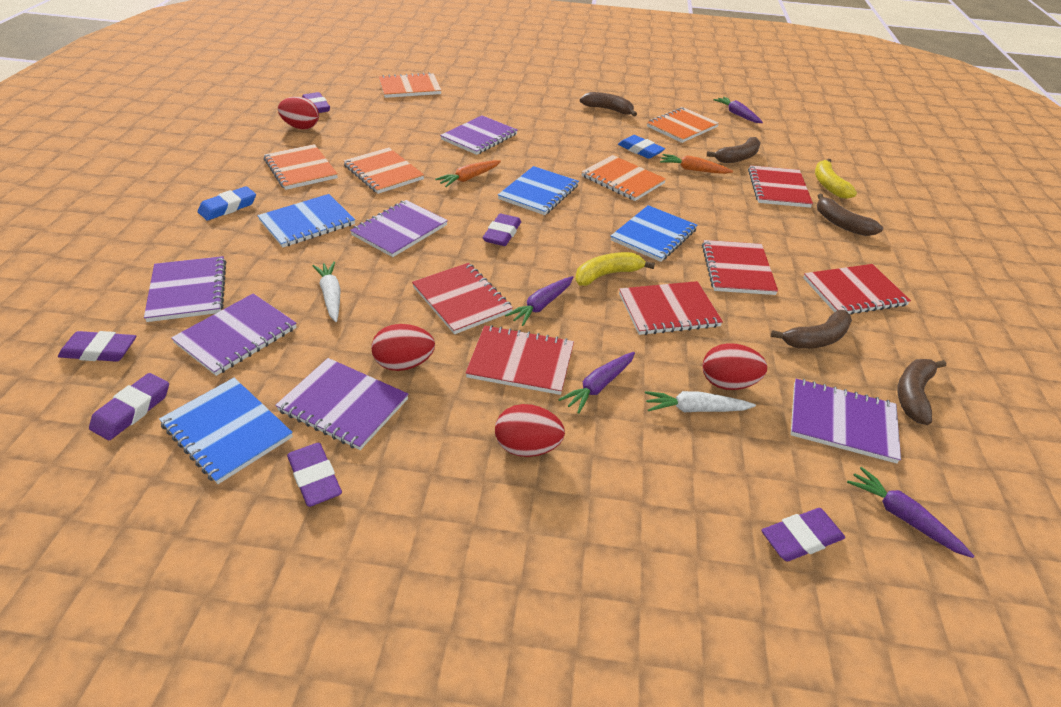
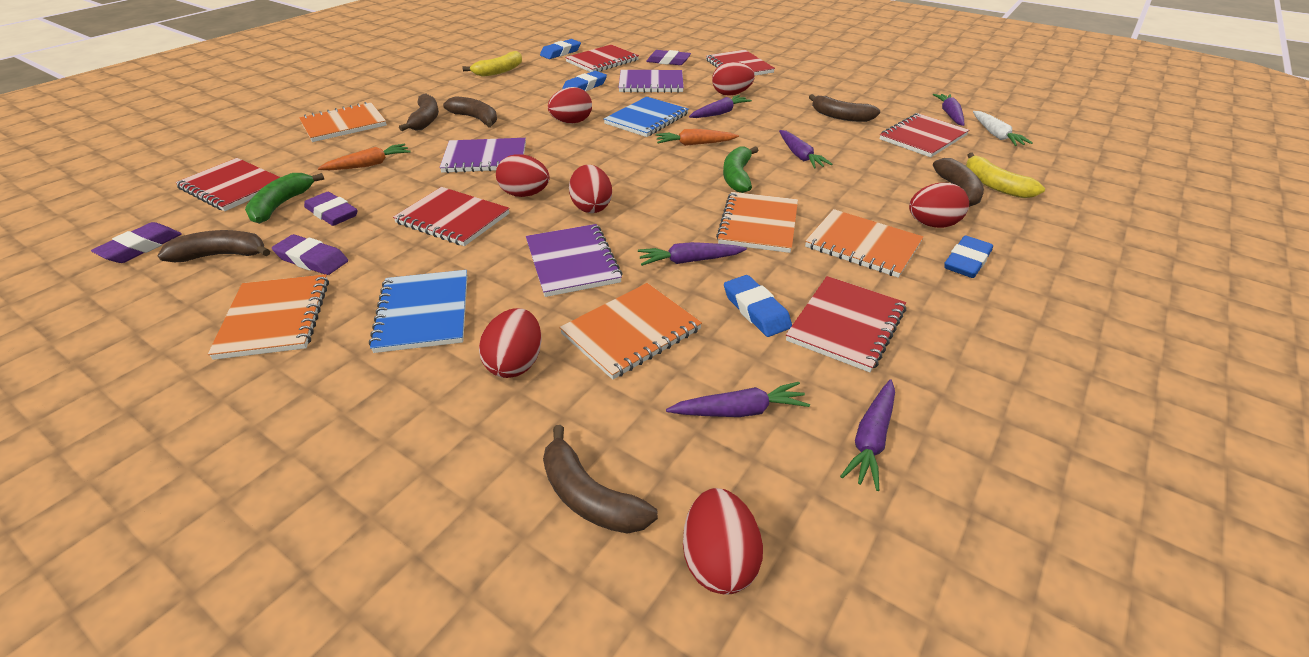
blue eraser: 2 -> 4
blue notebook: 4 -> 2
brown banana: 5 -> 6
green banana: 0 -> 2
purple carrot: 4 -> 6
purple eraser: 6 -> 4
purple notebook: 6 -> 3
red egg: 4 -> 7
white carrot: 2 -> 1

